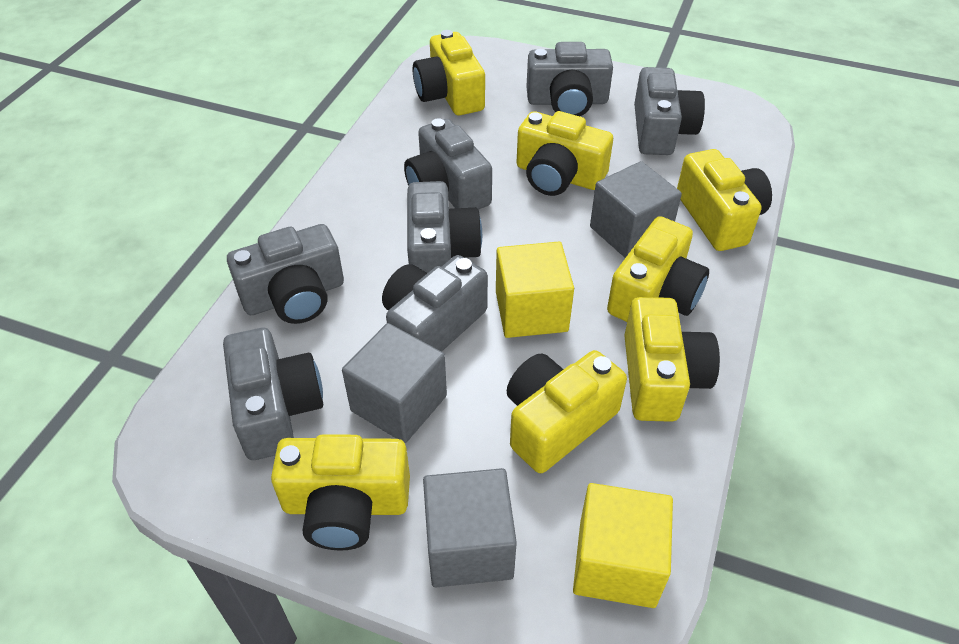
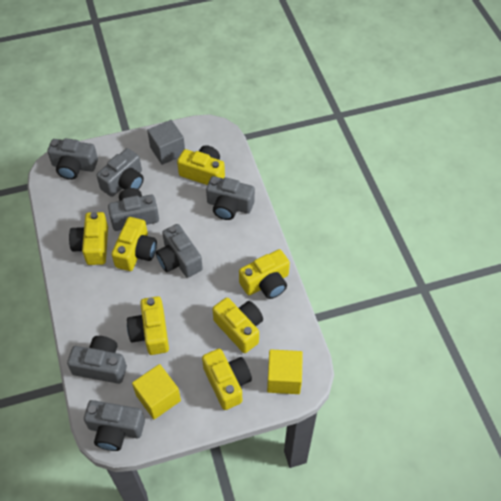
grey cube: 3 -> 1

